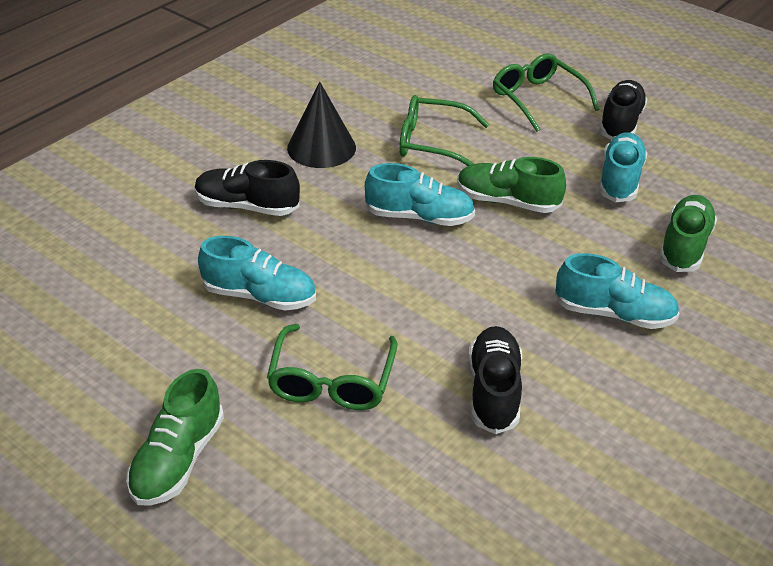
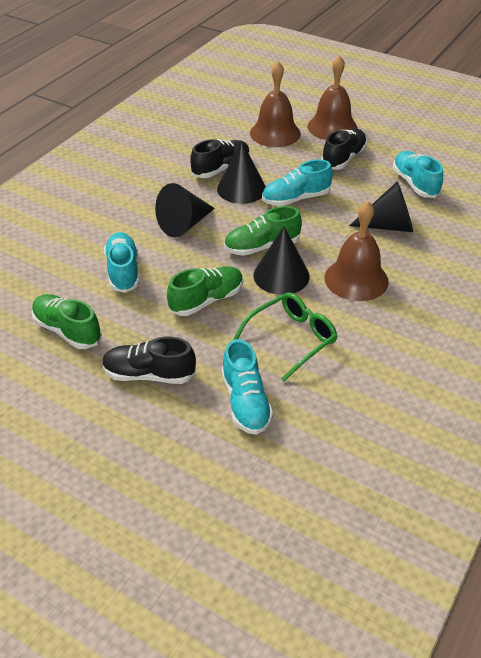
black cone: 1 -> 4
brown bell: 0 -> 3
green glasses: 3 -> 1

